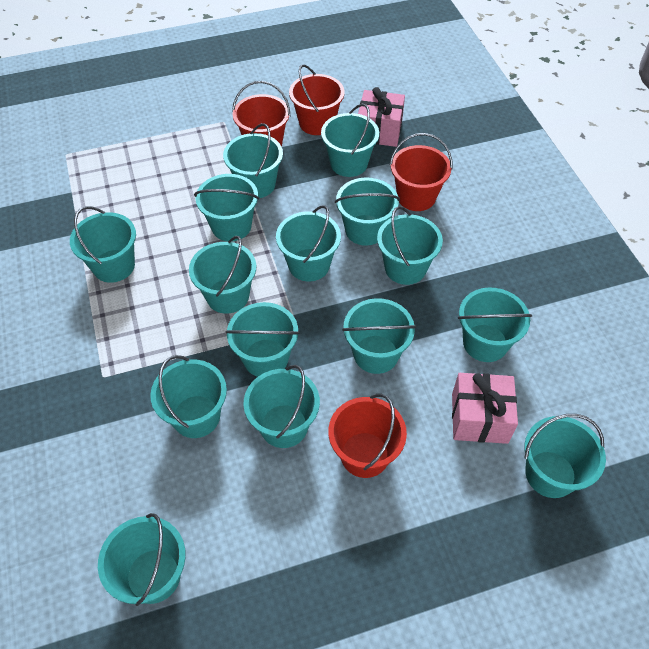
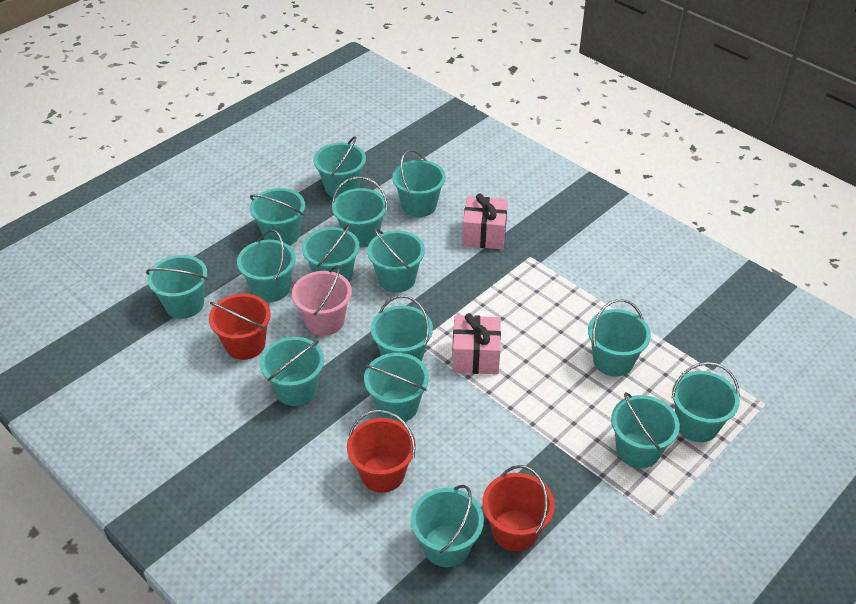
pink bucket: 0 -> 1
red bucket: 4 -> 3

